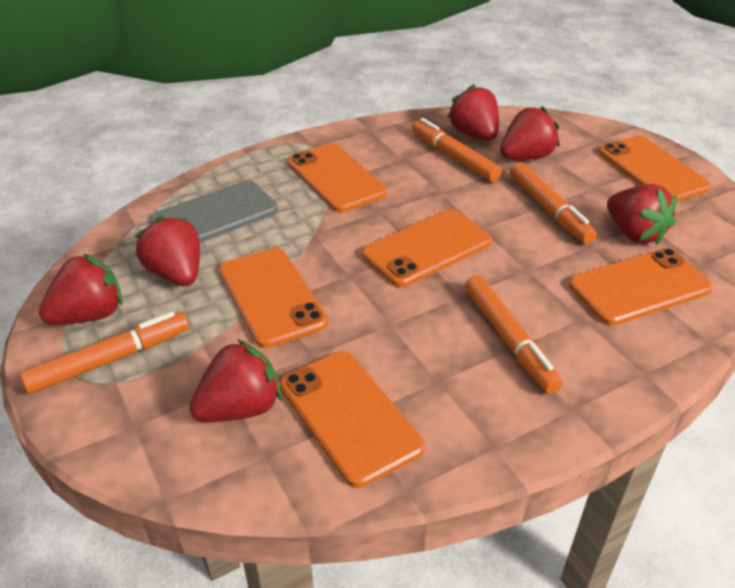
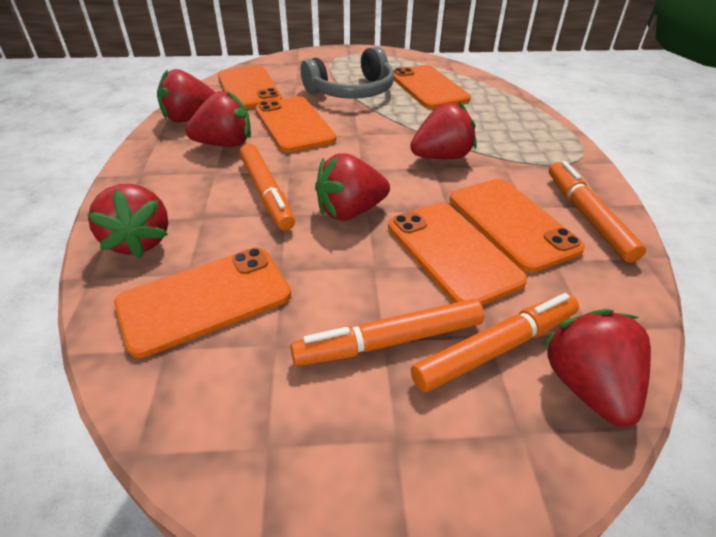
grey headphones: 0 -> 1
grey phone: 1 -> 0

